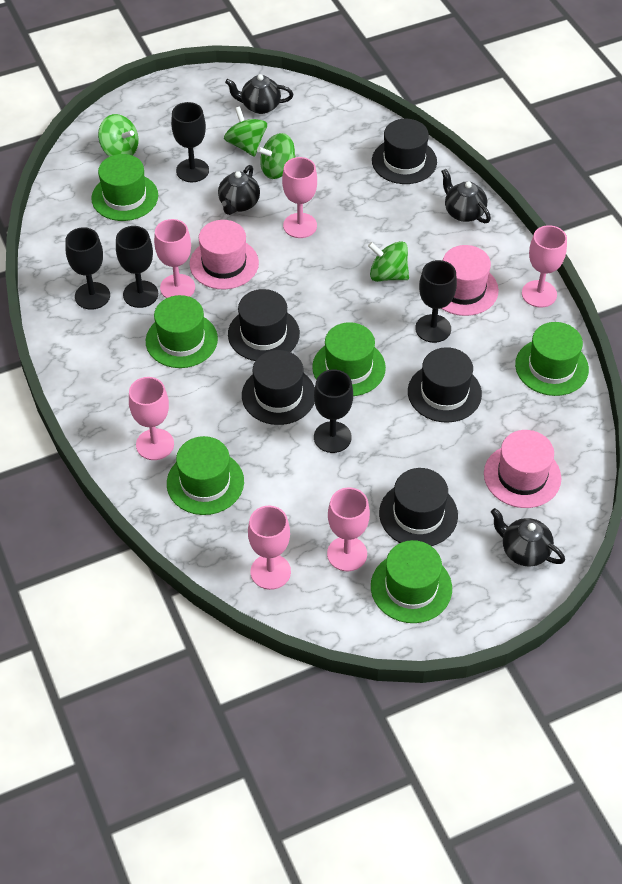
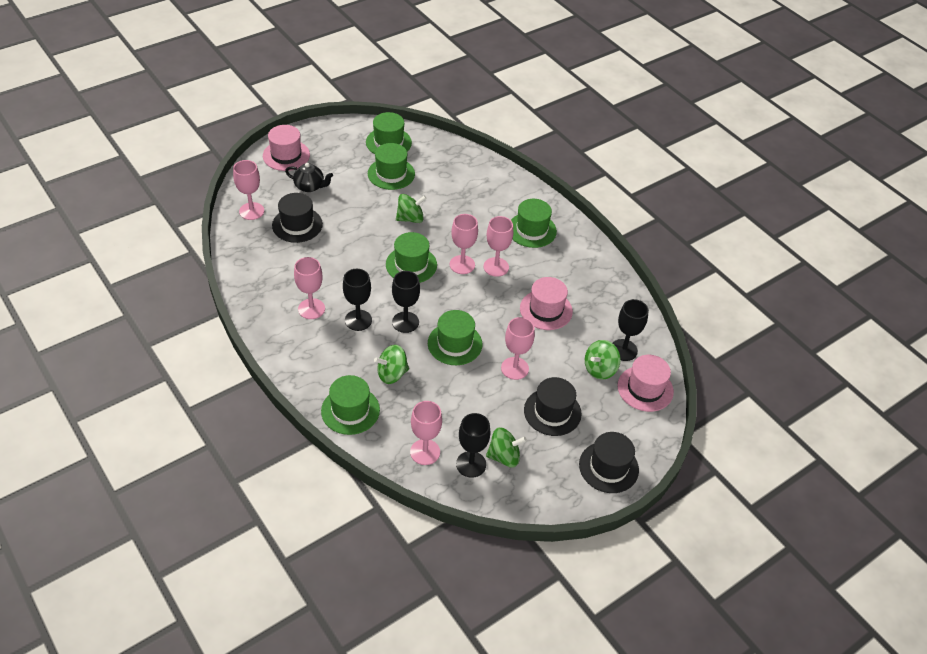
black goblet: 5 -> 4
black hat: 5 -> 3
black teapot: 4 -> 1

